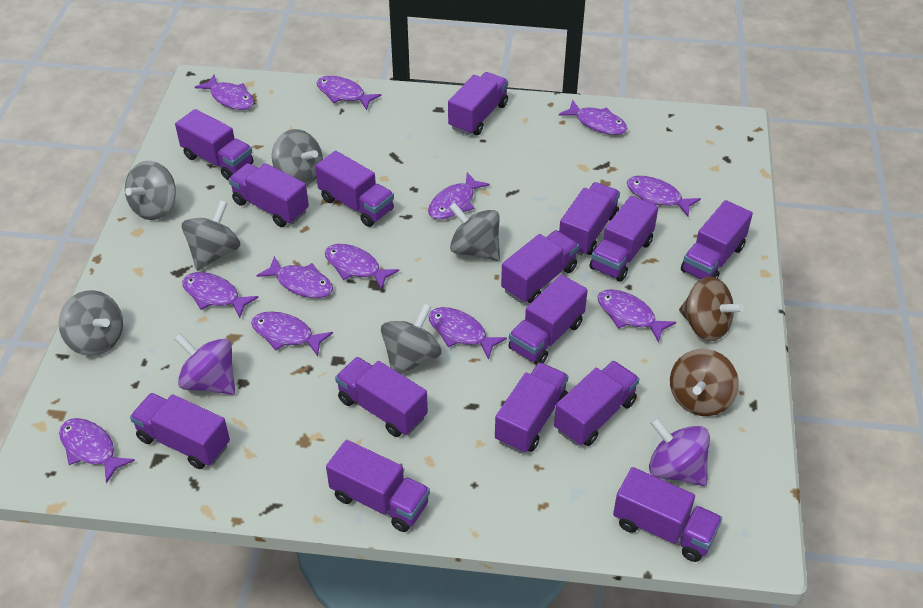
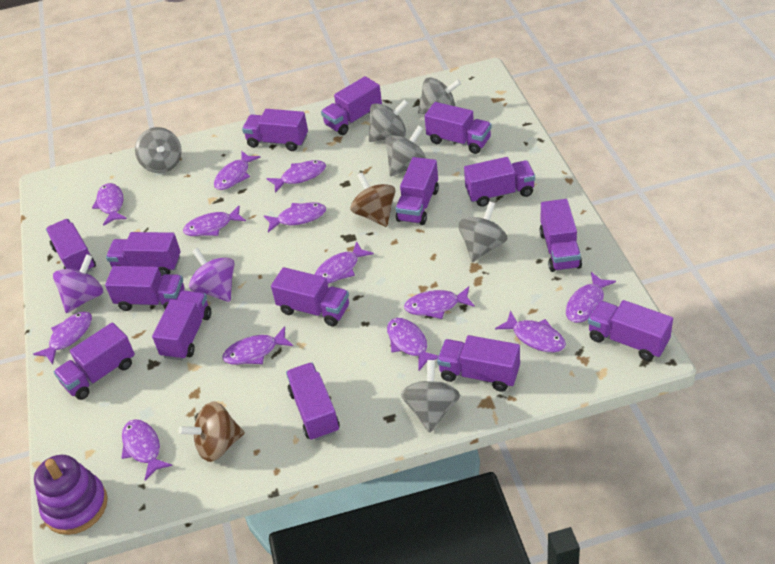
purple fish: 12 -> 13
purple stacking toy: 0 -> 1

